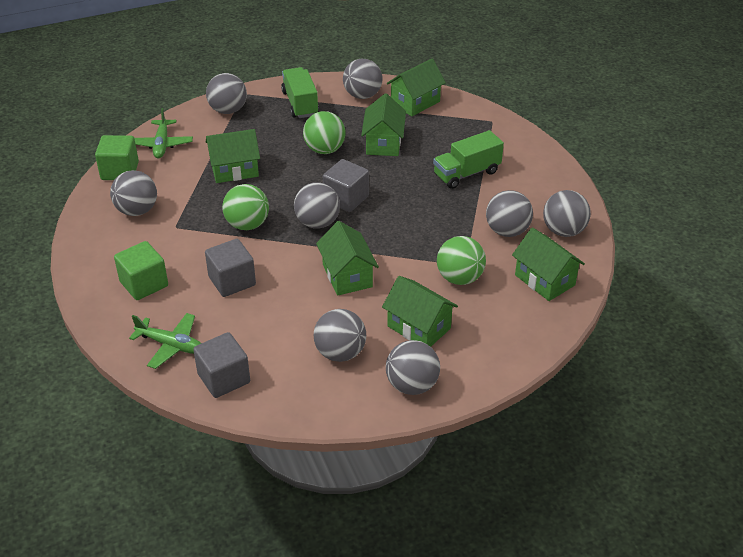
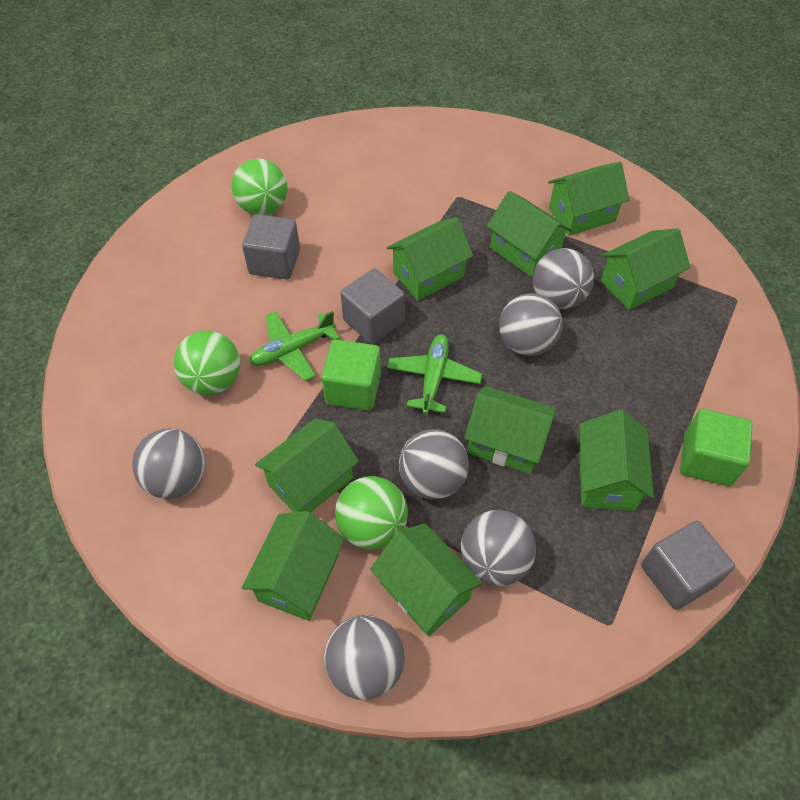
green house: 6 -> 9
green truck: 2 -> 0
grey ball: 8 -> 6

